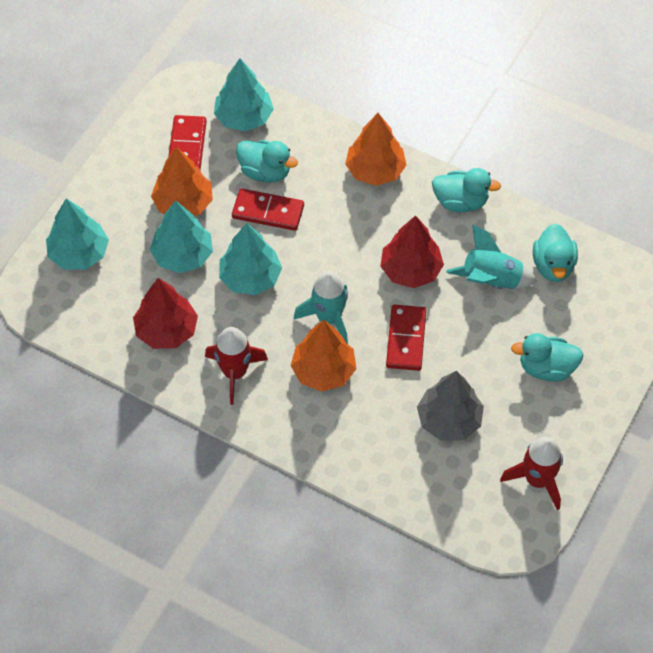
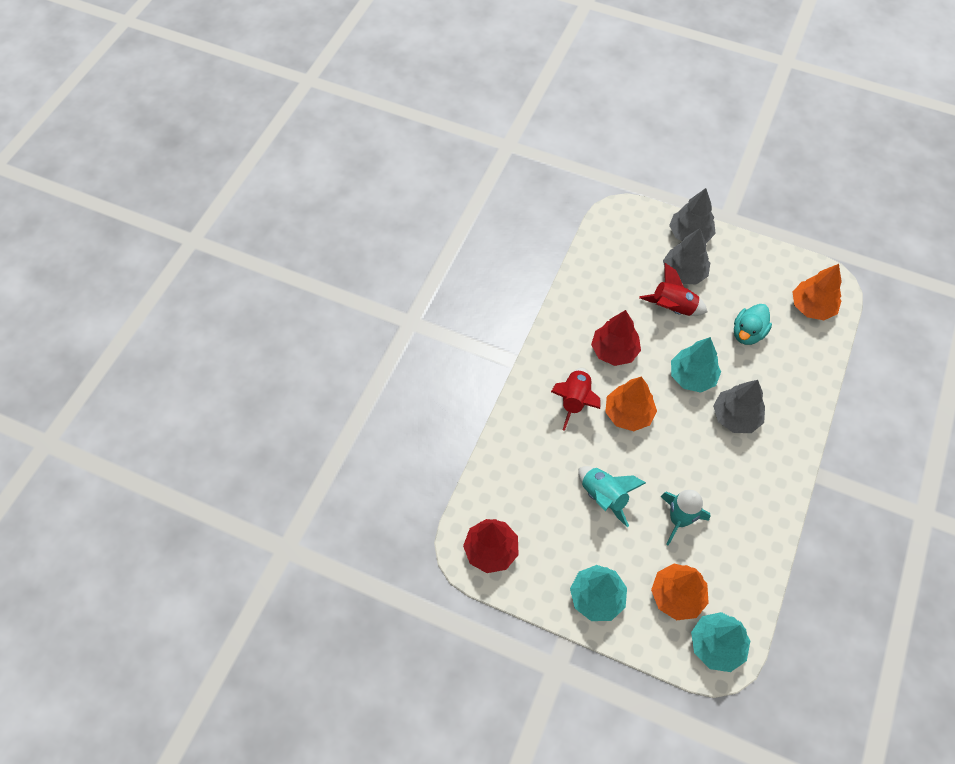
grey tree: 1 -> 3
red domino: 3 -> 0
turquoise duck: 4 -> 1
turquoise tree: 4 -> 3

